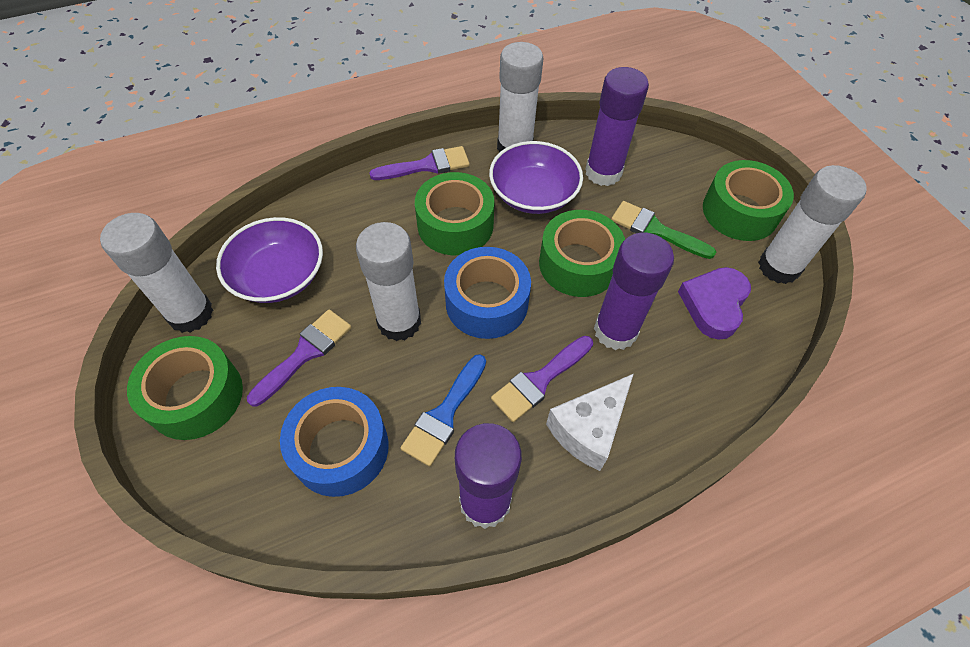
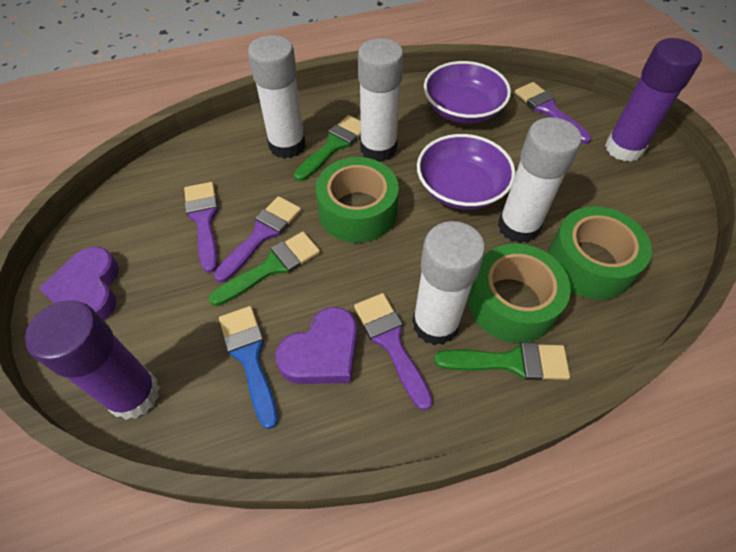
blue tape: 2 -> 0
green brush: 1 -> 3
green tape: 4 -> 3
purple brush: 3 -> 4
purple glue stick: 3 -> 2
purple heart: 1 -> 2
white cheese: 1 -> 0

